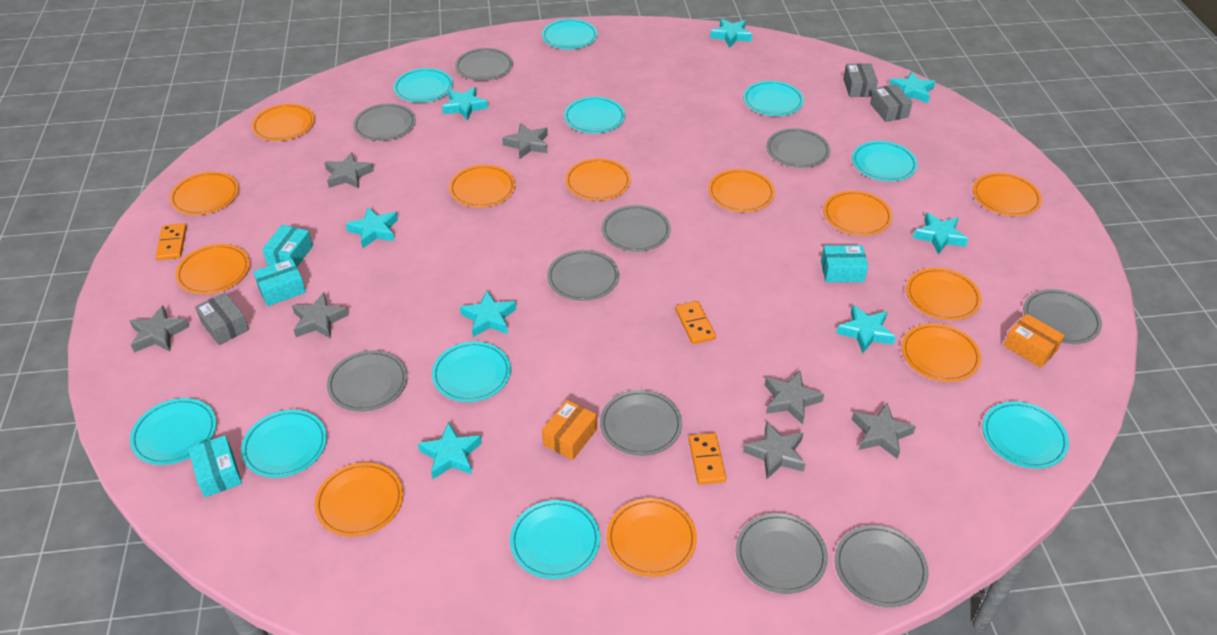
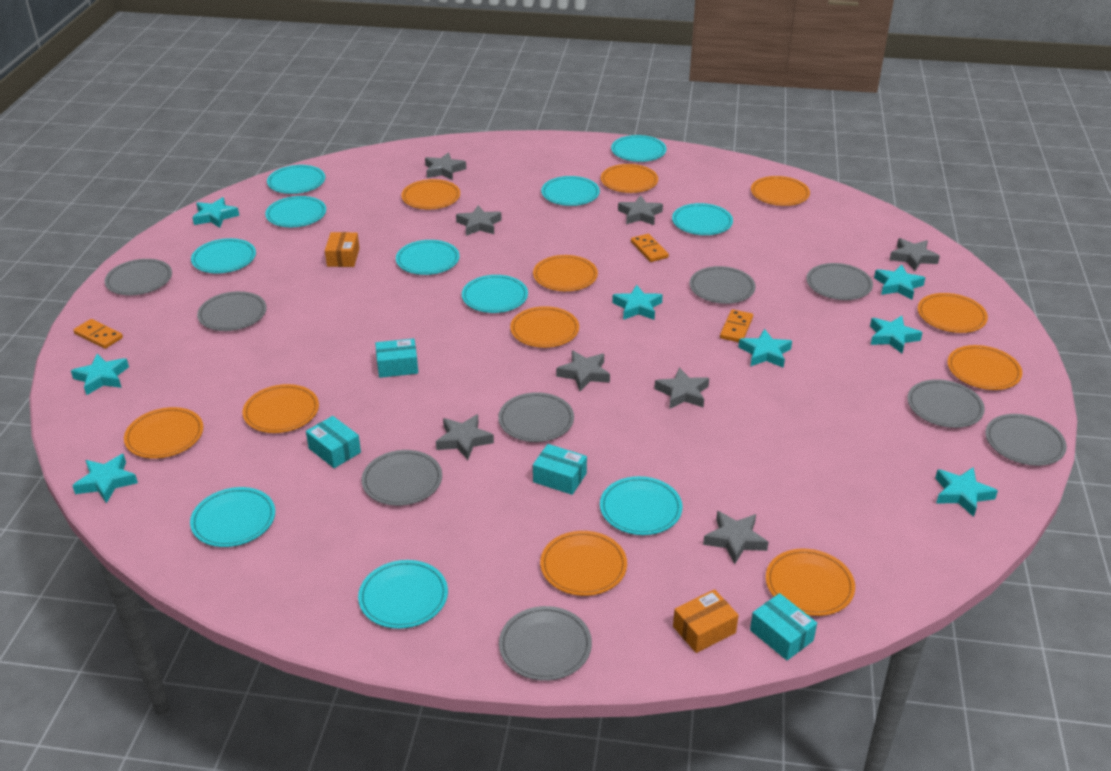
grey box: 3 -> 0
grey plate: 10 -> 9
grey star: 7 -> 8
orange plate: 12 -> 11
turquoise plate: 10 -> 11

